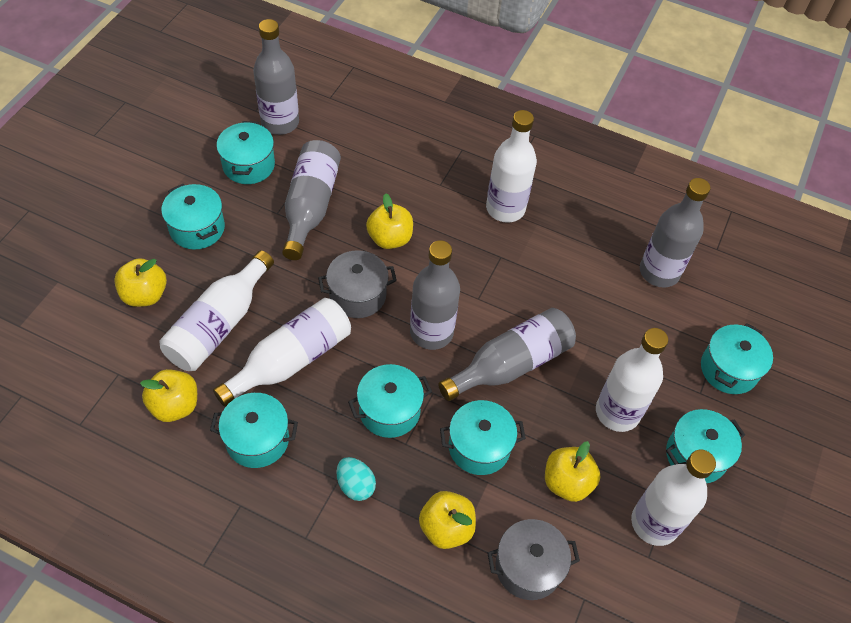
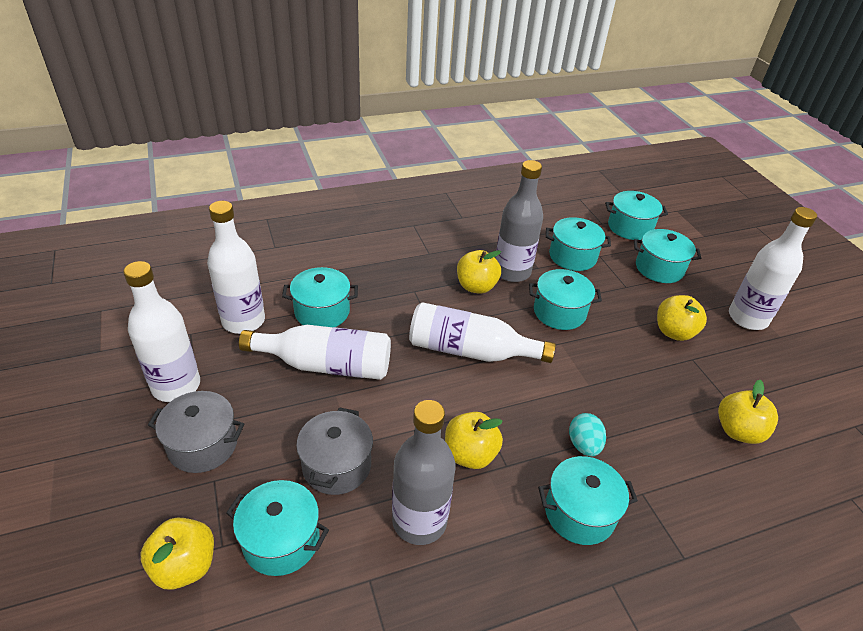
grey bottle: 5 -> 2

